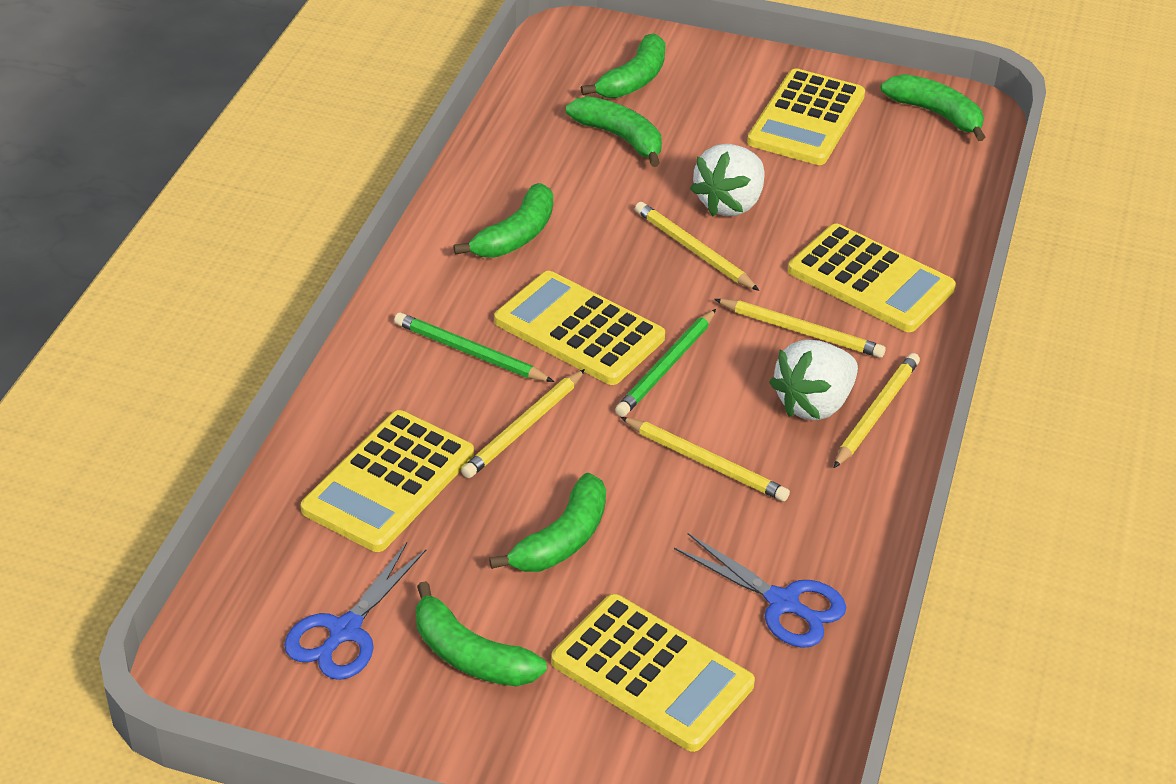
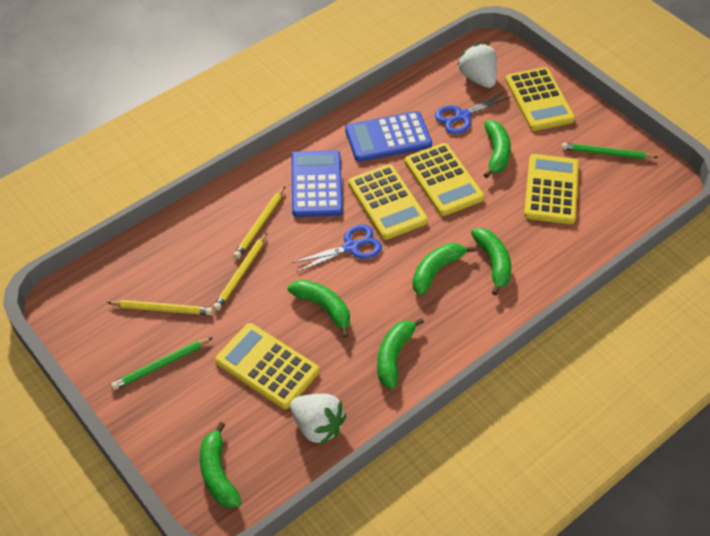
blue calculator: 0 -> 2
yellow pencil: 5 -> 3

